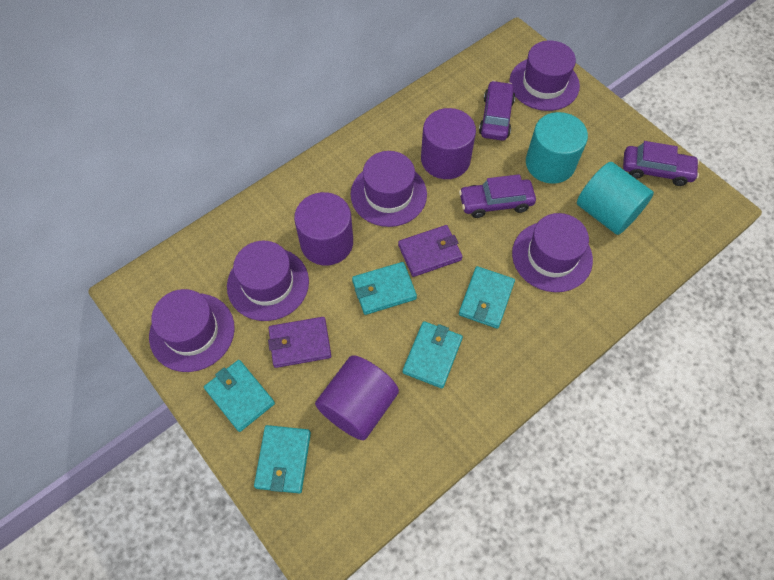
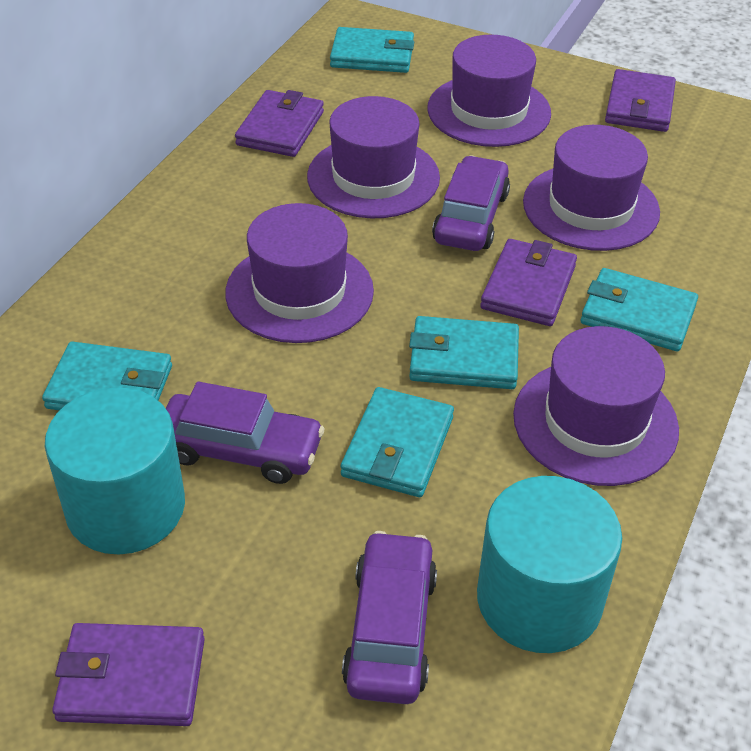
purple cylinder: 3 -> 0
purple wallet: 2 -> 4

